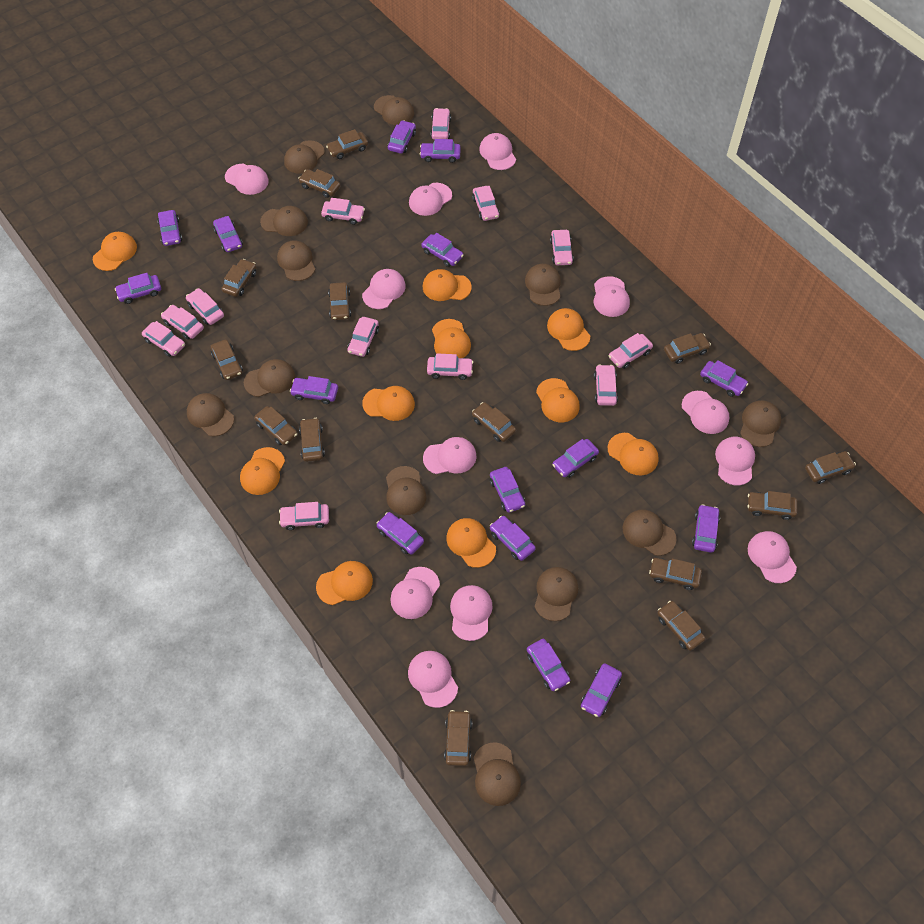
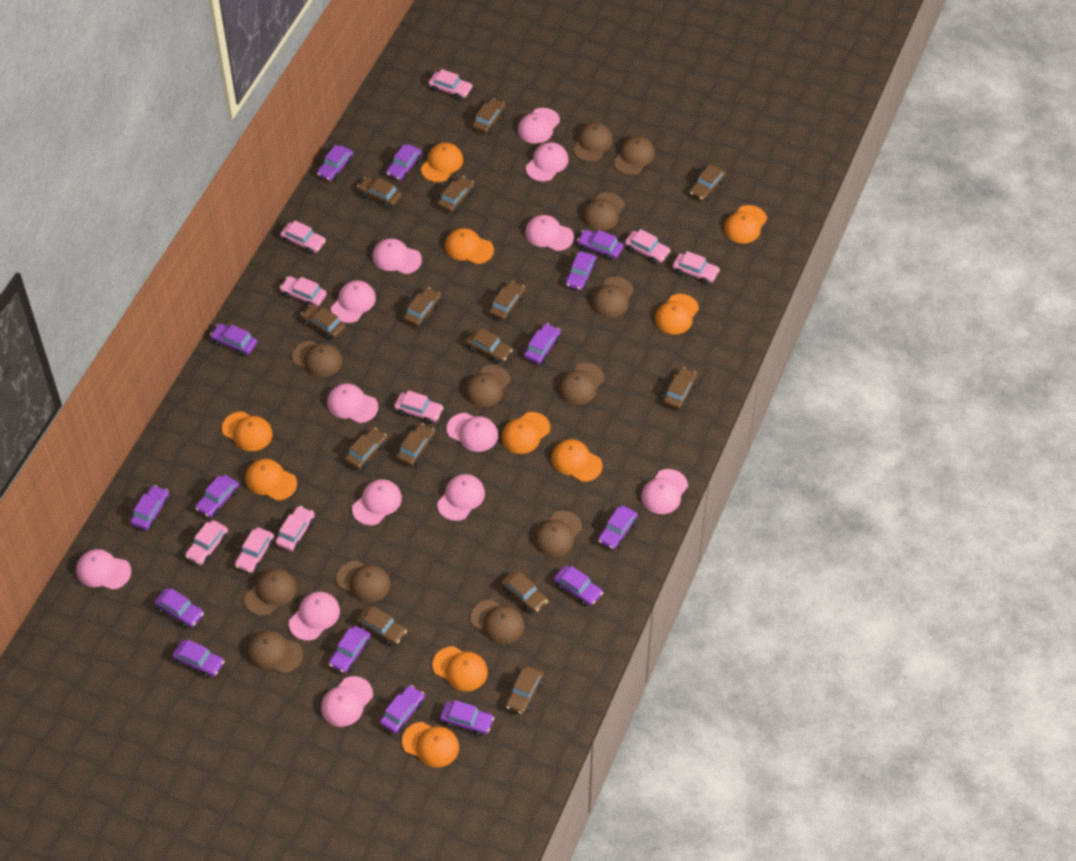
pink cap: 12 -> 13
pink car: 12 -> 9

